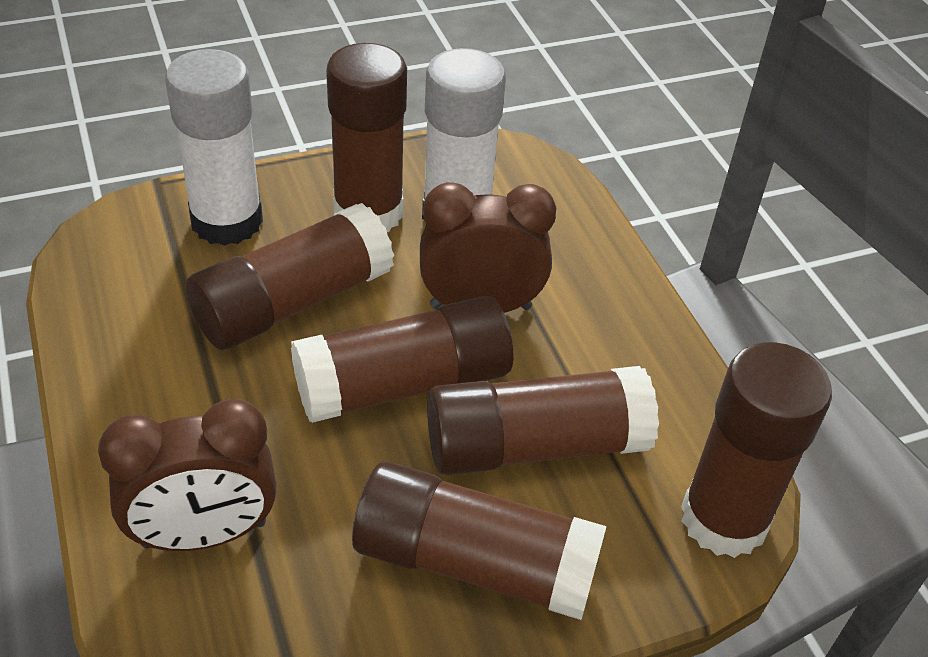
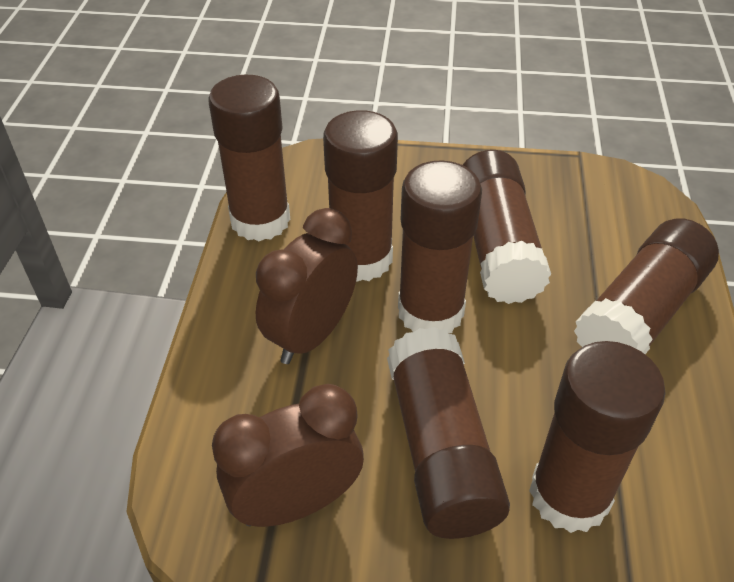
brown glue stick: 6 -> 7
white glue stick: 2 -> 0

